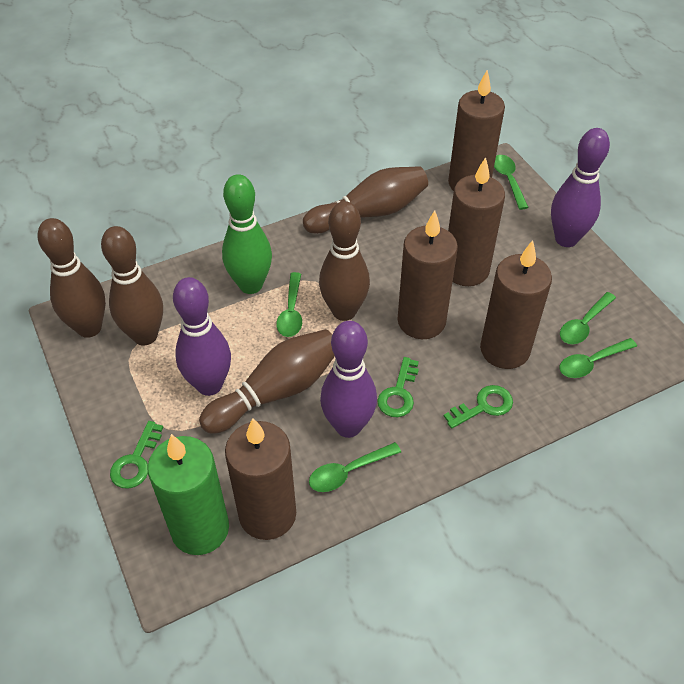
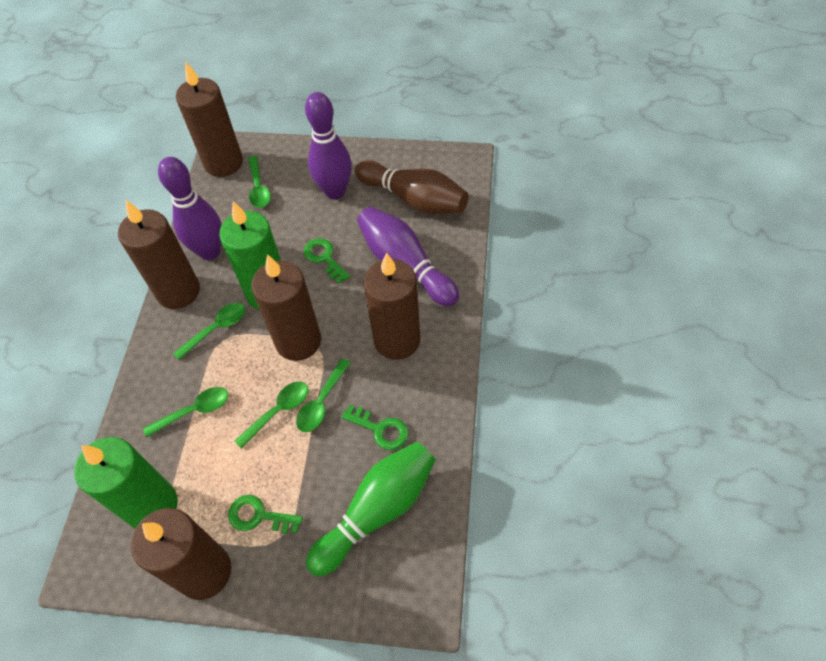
brown bowling pin: 5 -> 1
green candle: 1 -> 2

